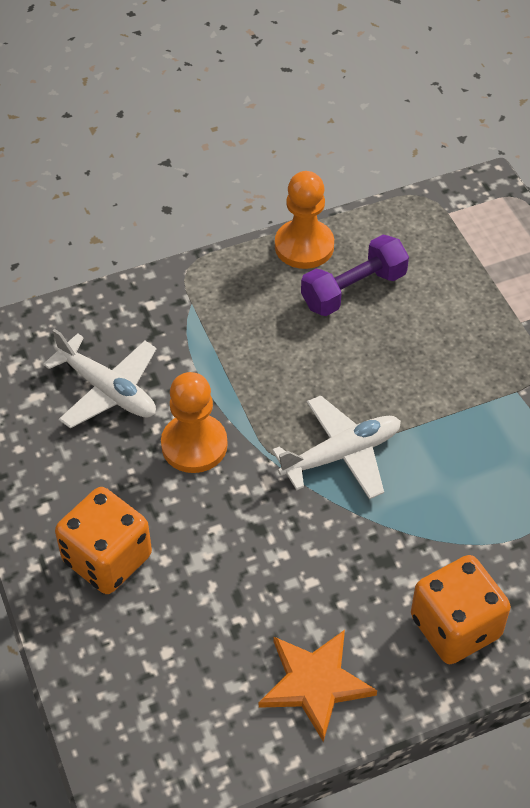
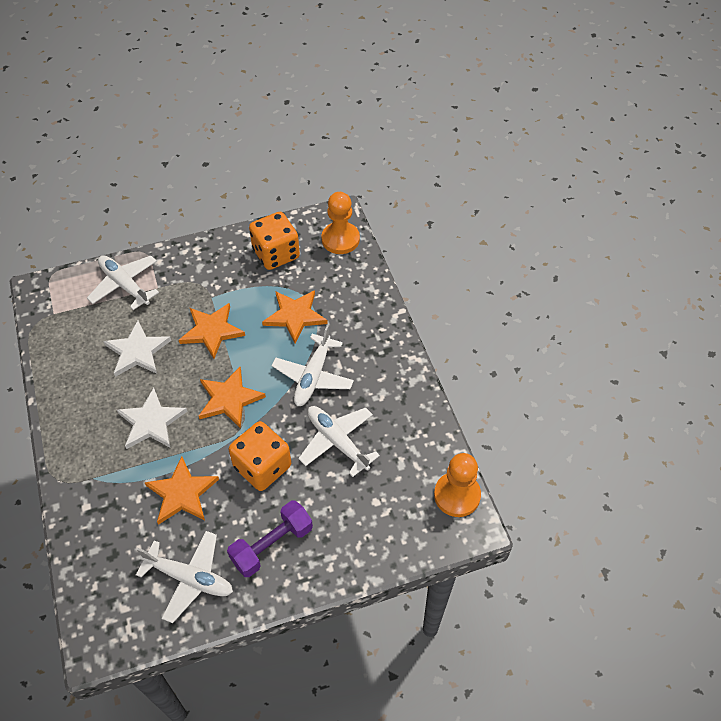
orange star: 1 -> 4
white plane: 2 -> 4
white star: 0 -> 2

